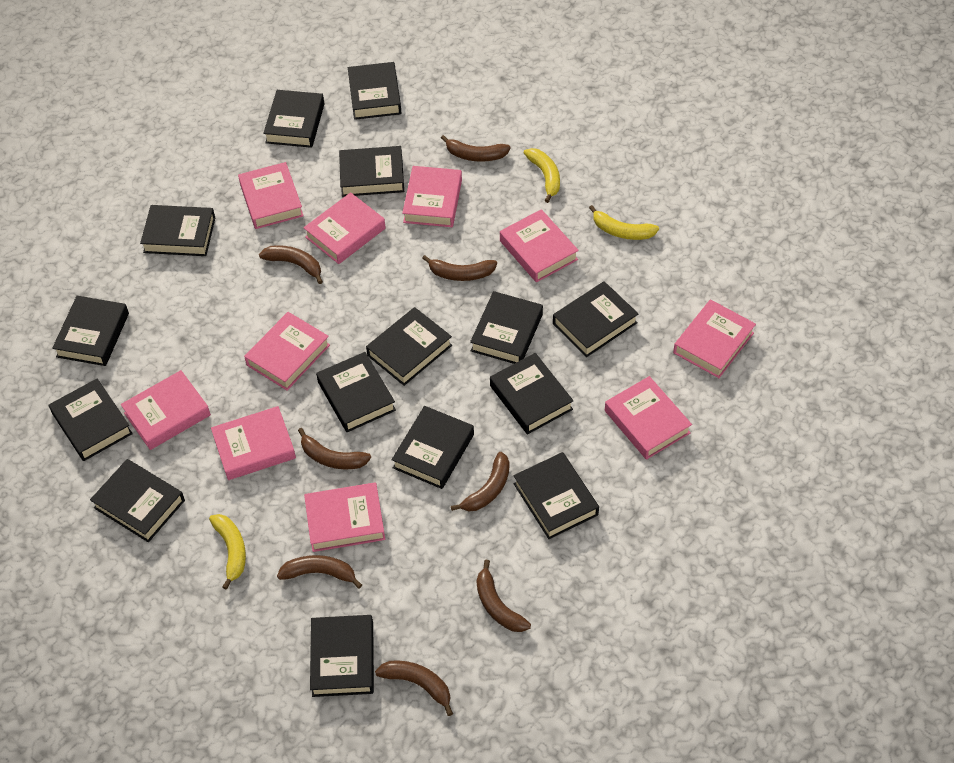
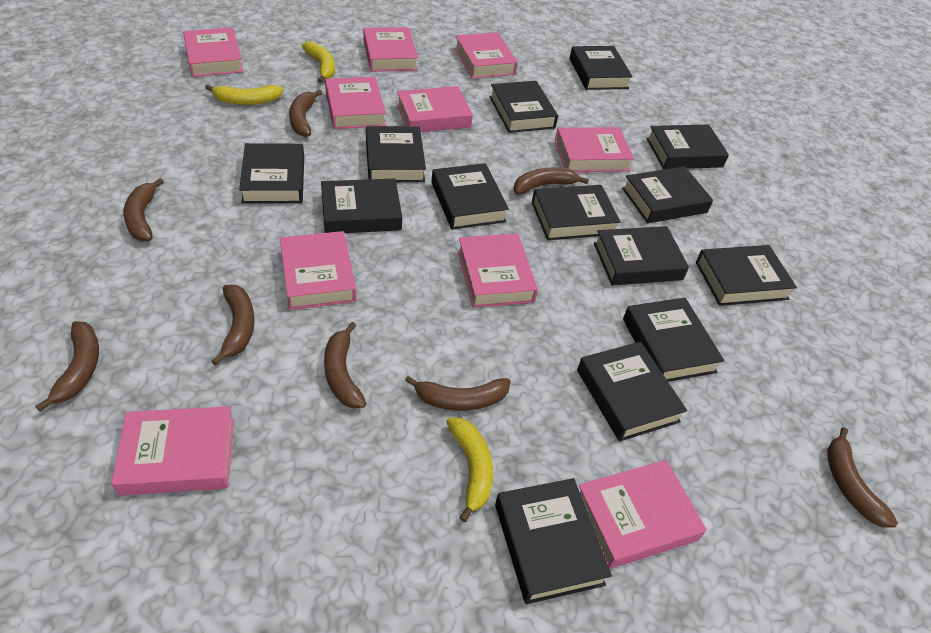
black book: 15 -> 14

